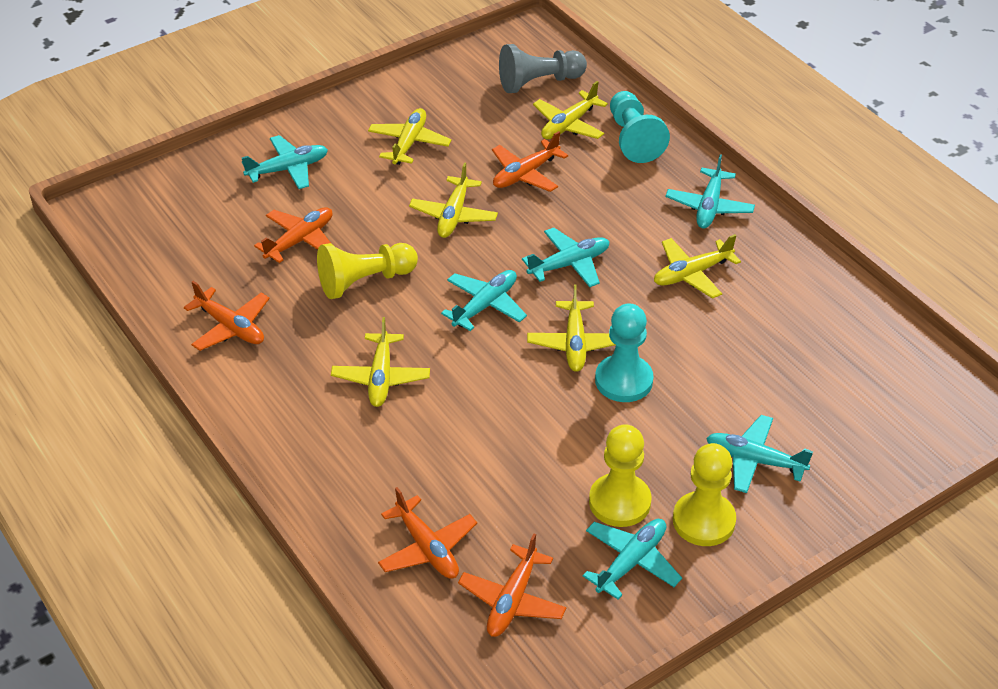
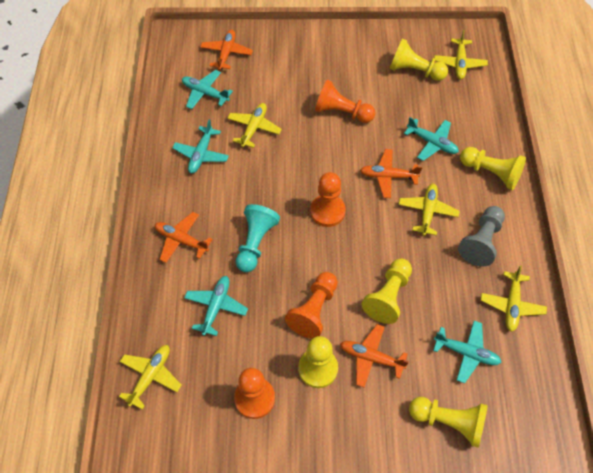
orange pawn: 0 -> 4
orange plane: 5 -> 4
turquoise pawn: 2 -> 1
turquoise plane: 6 -> 5
yellow pawn: 3 -> 5
yellow plane: 6 -> 5

